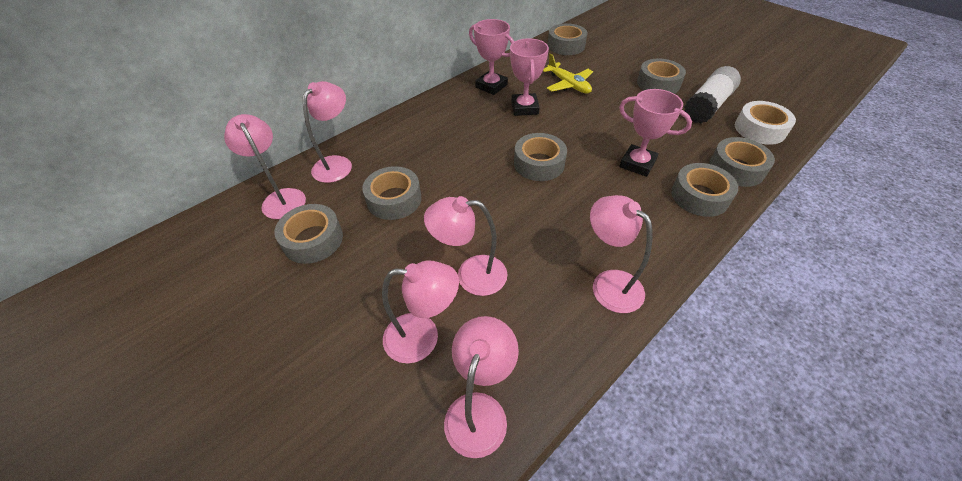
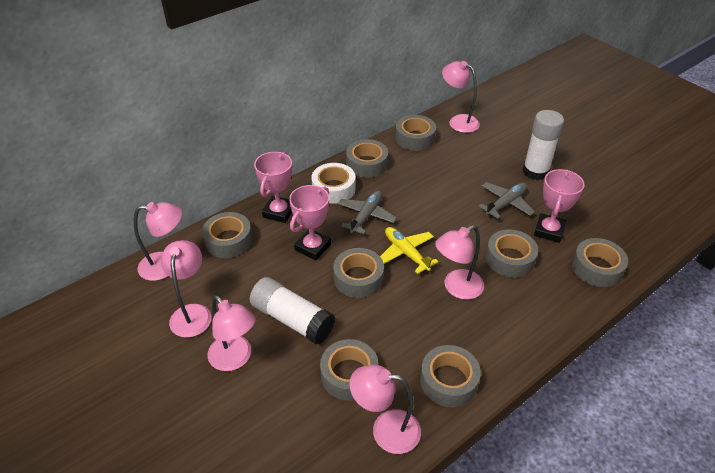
grey plane: 0 -> 2
grey tape: 7 -> 8
white glue stick: 1 -> 2

